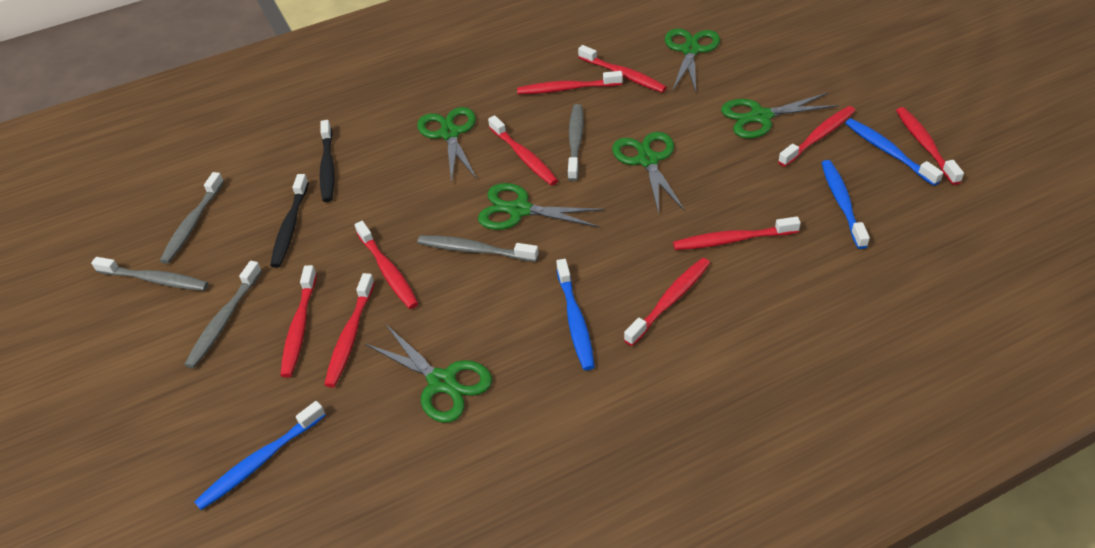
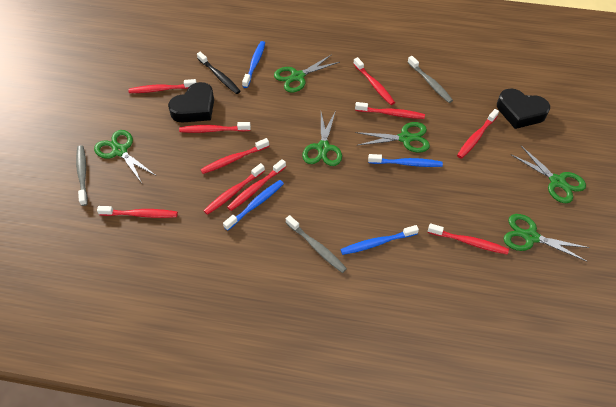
black heart: 0 -> 2
black toothbrush: 2 -> 1
grey toothbrush: 5 -> 3

